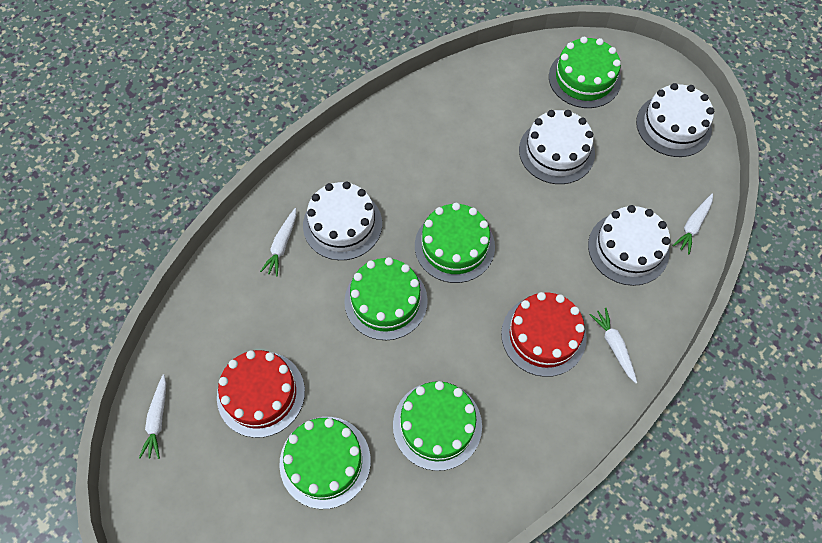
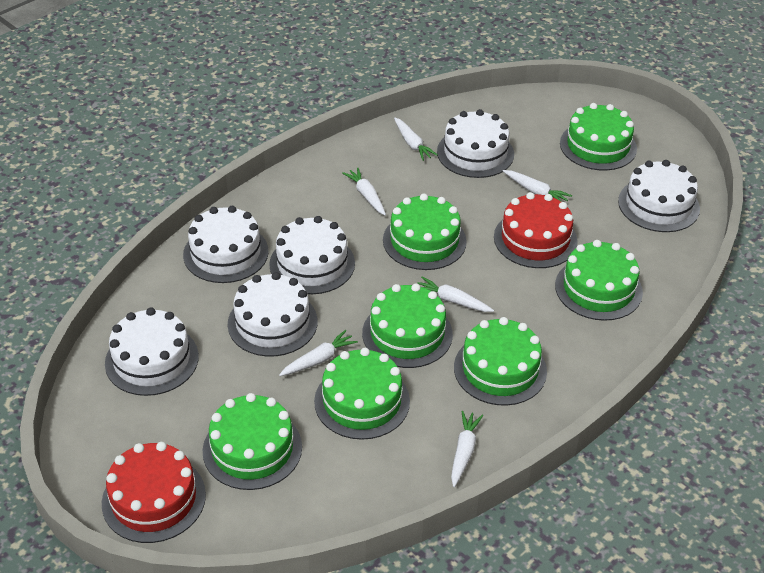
green cake: 5 -> 7
white cake: 4 -> 6
white carrot: 4 -> 6

